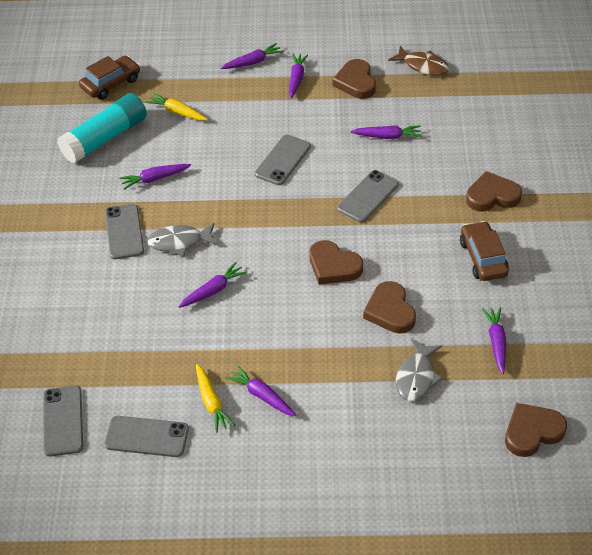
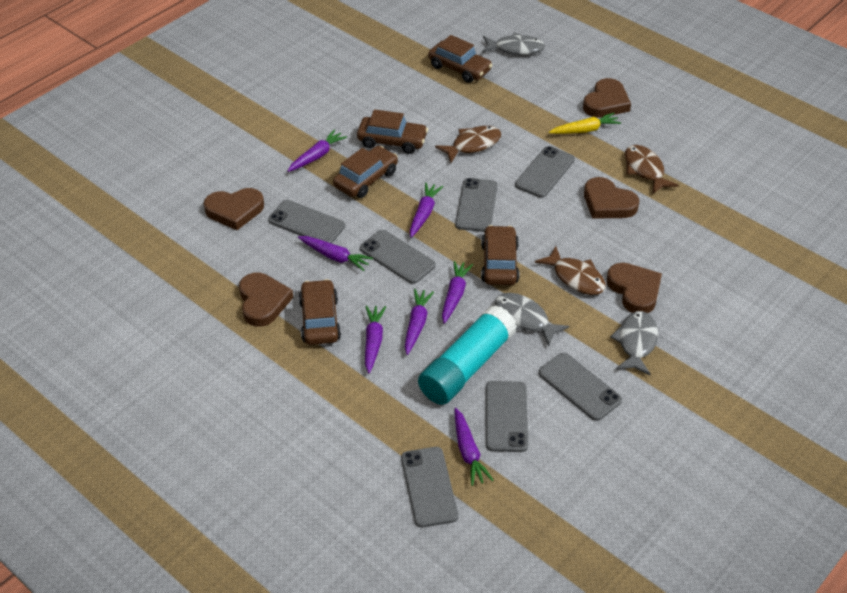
brown car: 2 -> 5
brown fish: 1 -> 3
grey fish: 2 -> 3
grey phone: 5 -> 7
yellow carrot: 2 -> 1

